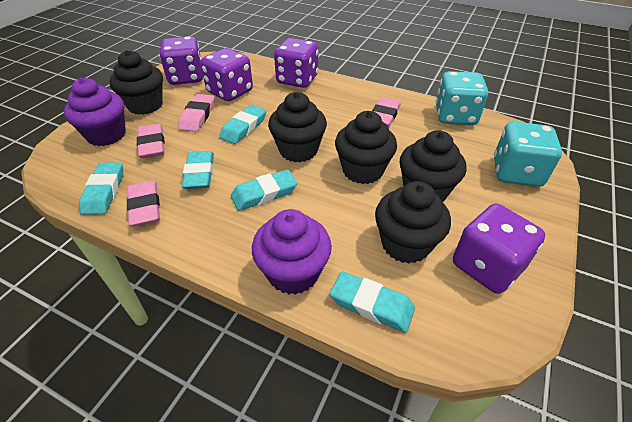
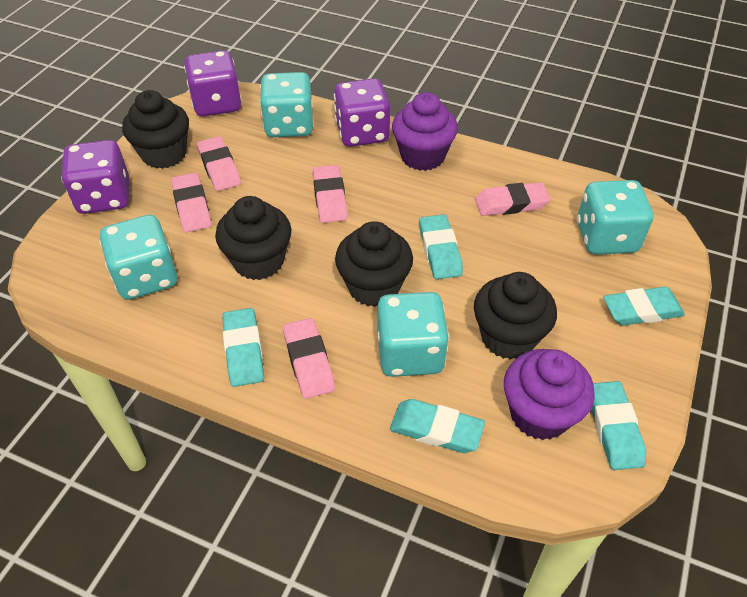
black cupcake: 5 -> 4
pink eraser: 4 -> 5
purple dice: 4 -> 3
turquoise dice: 2 -> 4

